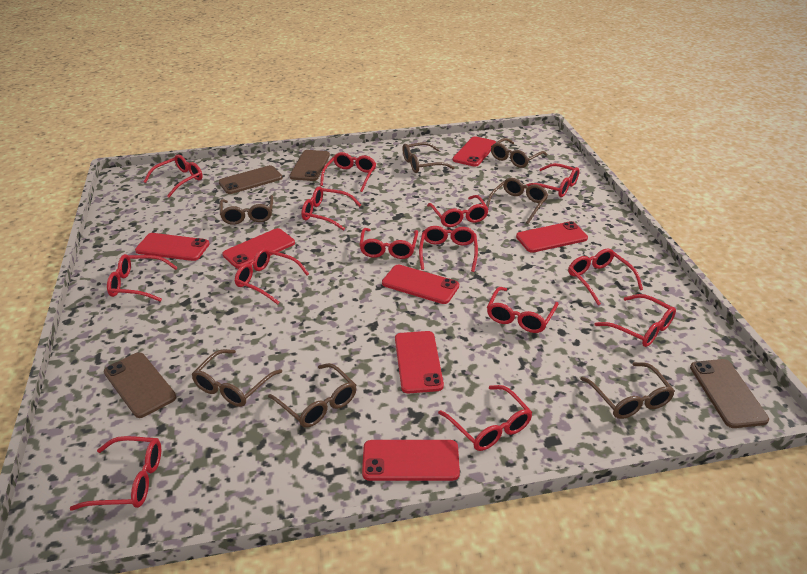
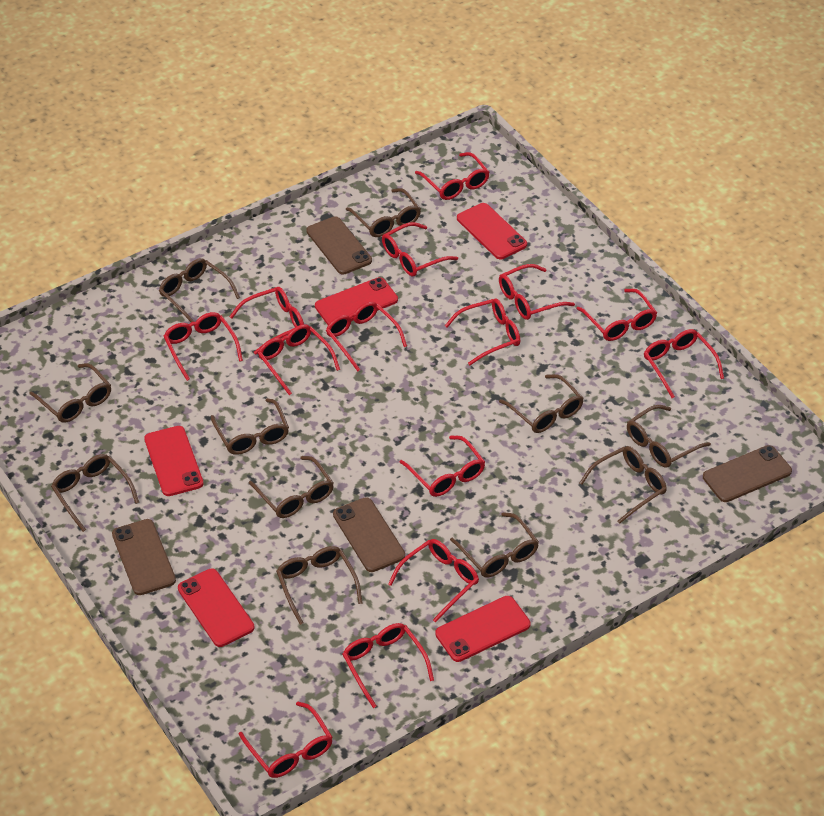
brown glasses: 7 -> 11
red phone: 7 -> 5

